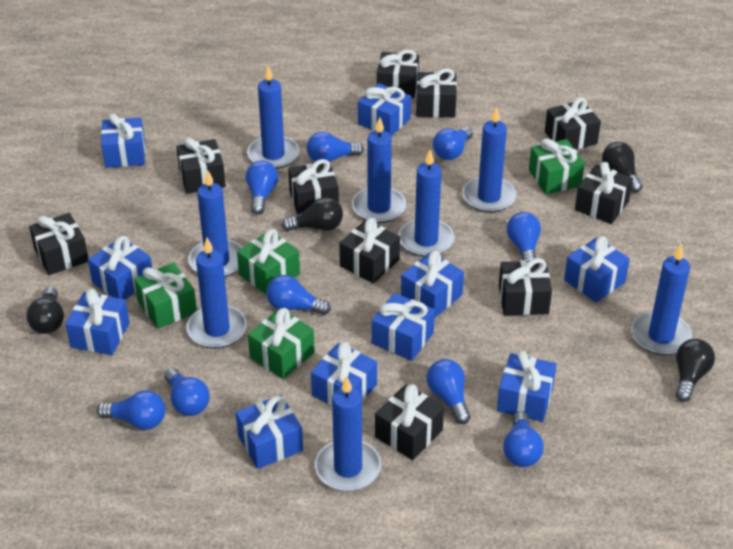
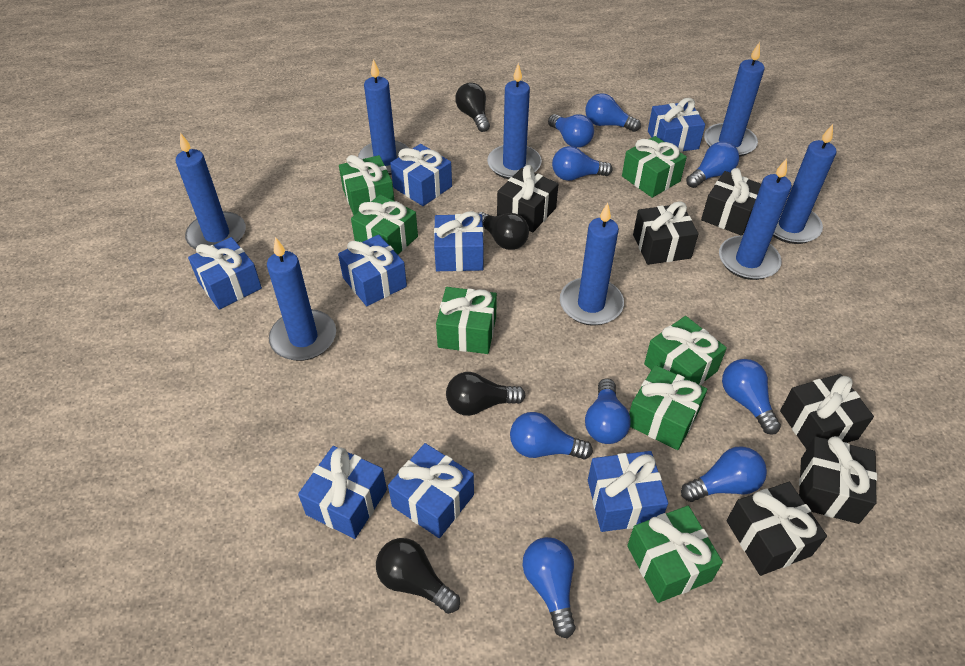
black gift: 10 -> 6
blue gift: 10 -> 8
green gift: 4 -> 7

